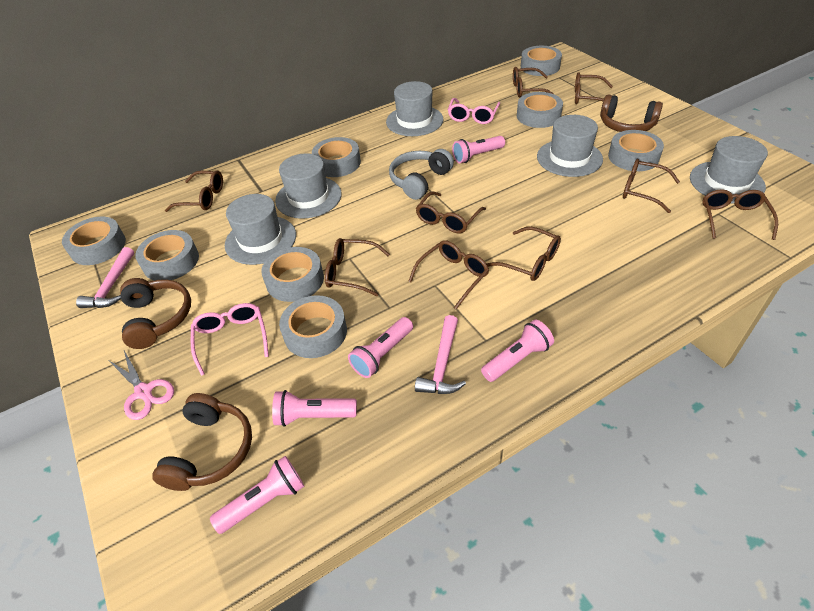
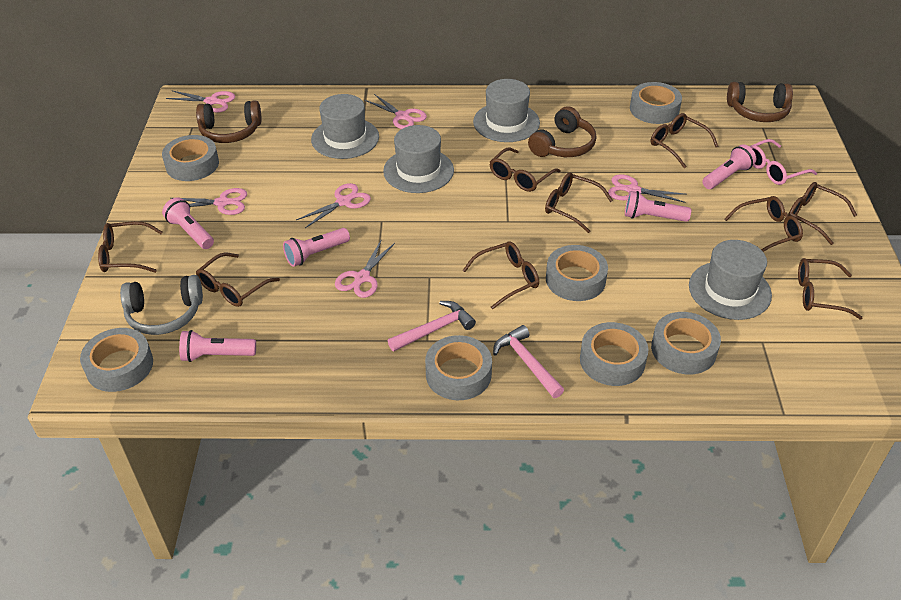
grey hat: 5 -> 4
grey tape: 8 -> 7
pink glasses: 2 -> 1
pink scissors: 1 -> 6

